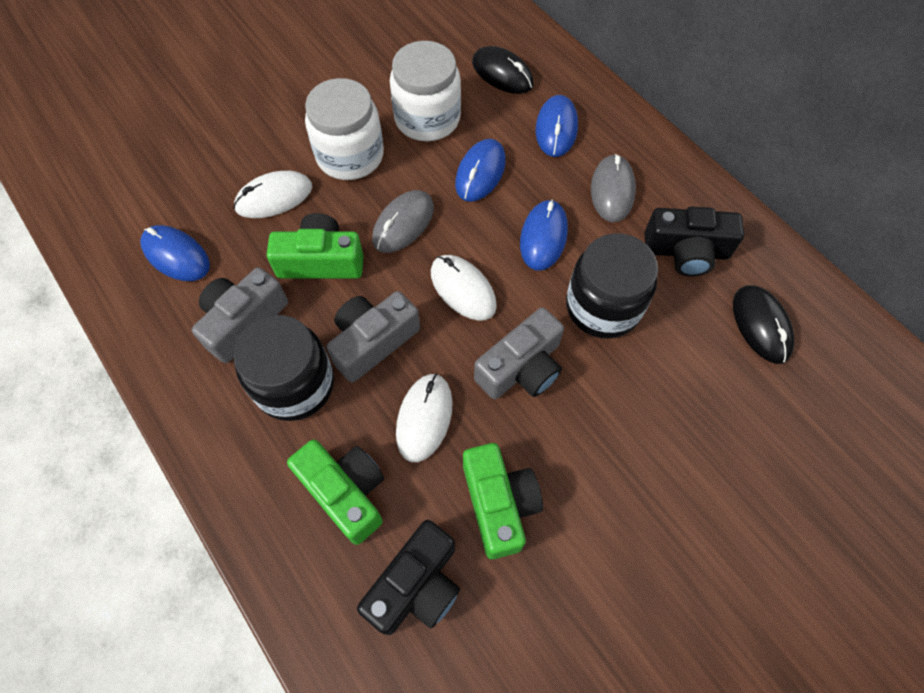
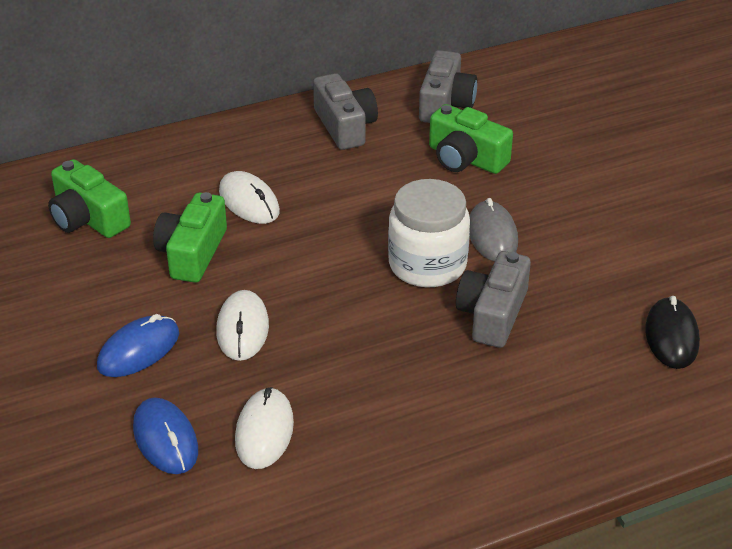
black camera: 2 -> 0
black jar: 2 -> 0
black mouse: 2 -> 1
blue mouse: 4 -> 2
grey mouse: 2 -> 1
white jar: 2 -> 1

